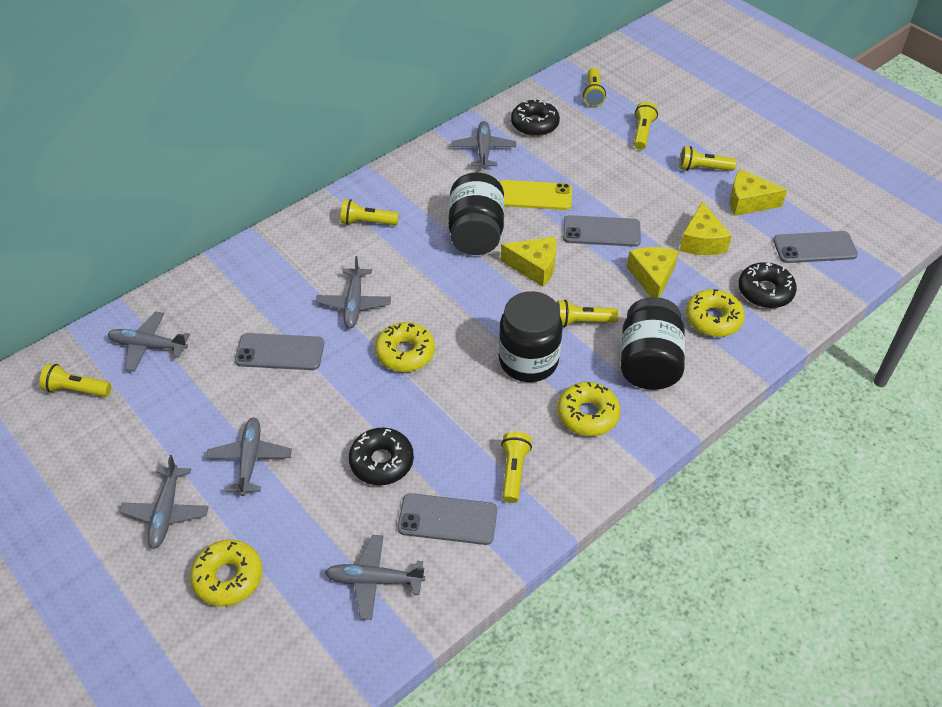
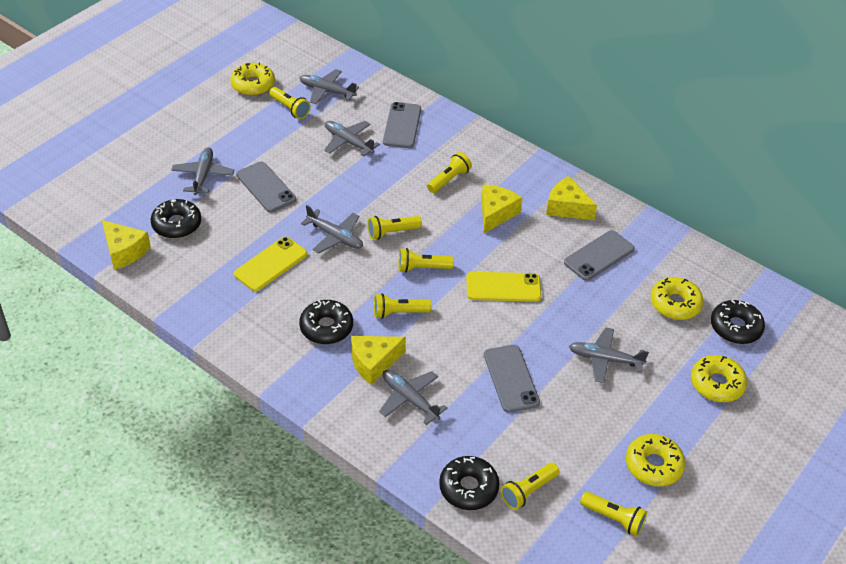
black donut: 3 -> 4
black jar: 3 -> 0
yellow phone: 1 -> 2

